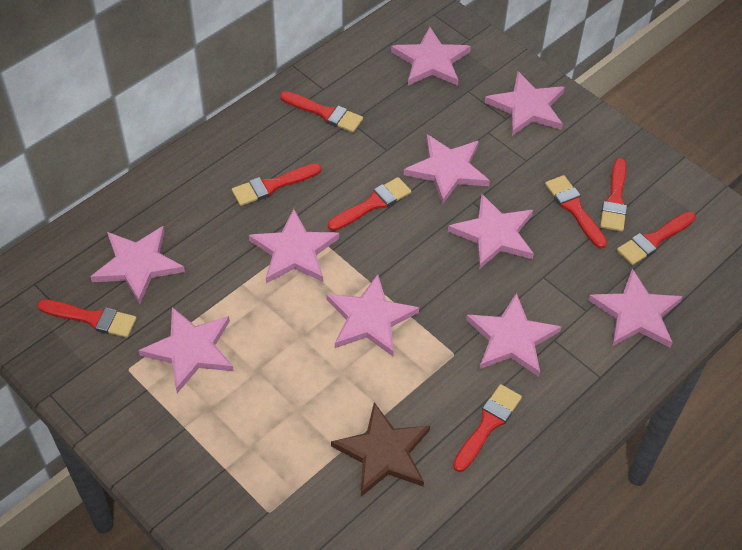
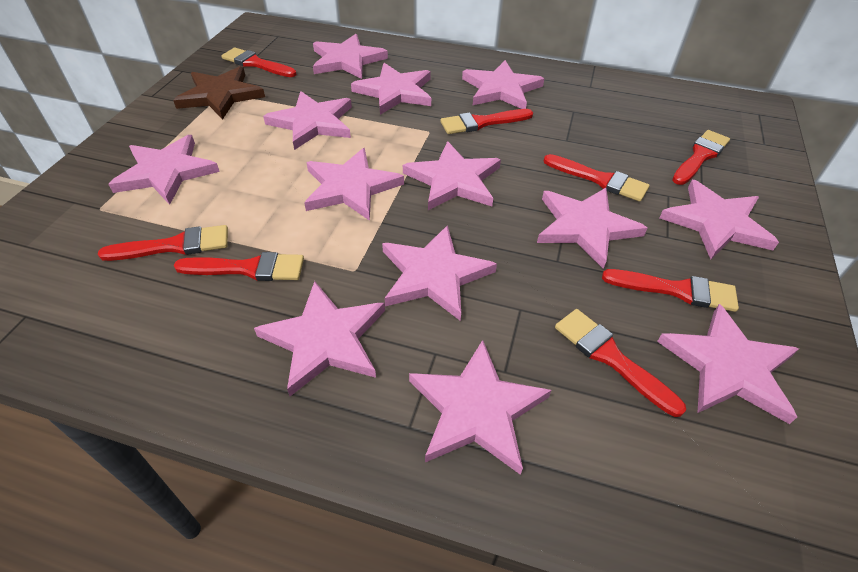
pink star: 10 -> 13

